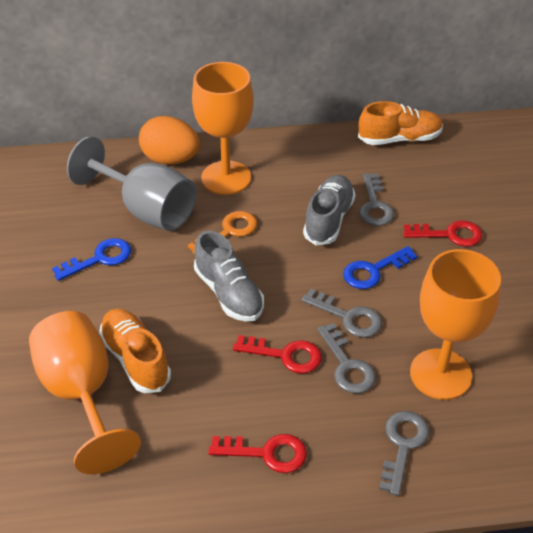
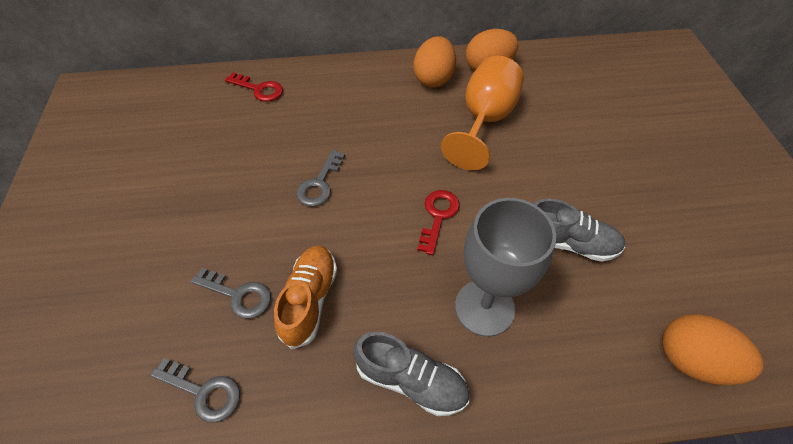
blue key: 2 -> 0
grey key: 4 -> 3
orange egg: 1 -> 3
orange goblet: 3 -> 1
orange key: 1 -> 0
orange shoe: 2 -> 1
red key: 3 -> 2

